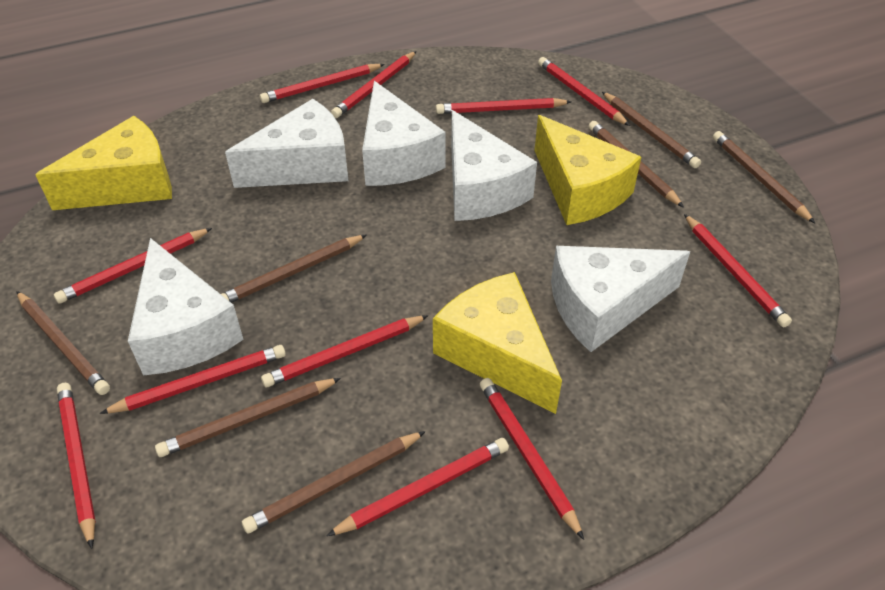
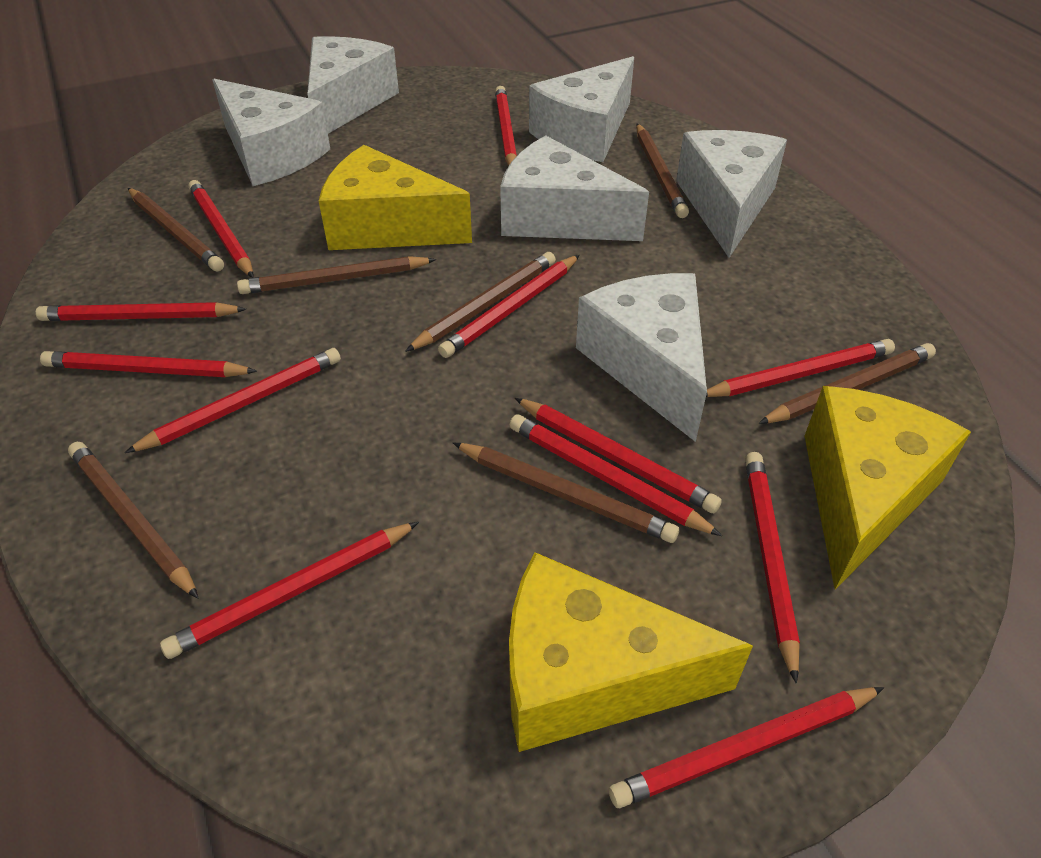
red pencil: 11 -> 12
white cheese: 5 -> 6

